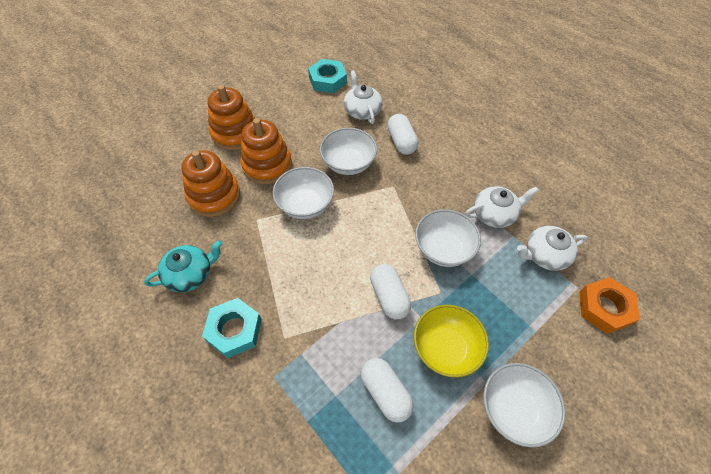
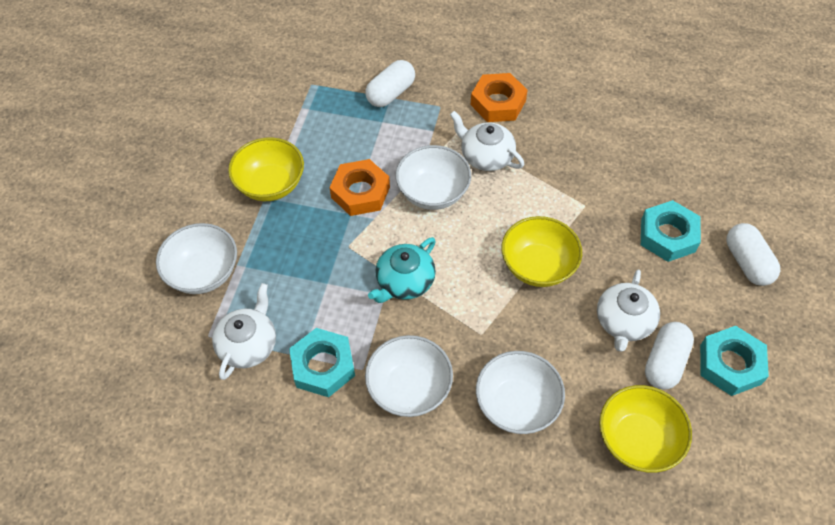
orange nut: 1 -> 2
orange stacking toy: 3 -> 0
turquoise nut: 2 -> 3
yellow bowl: 1 -> 3

